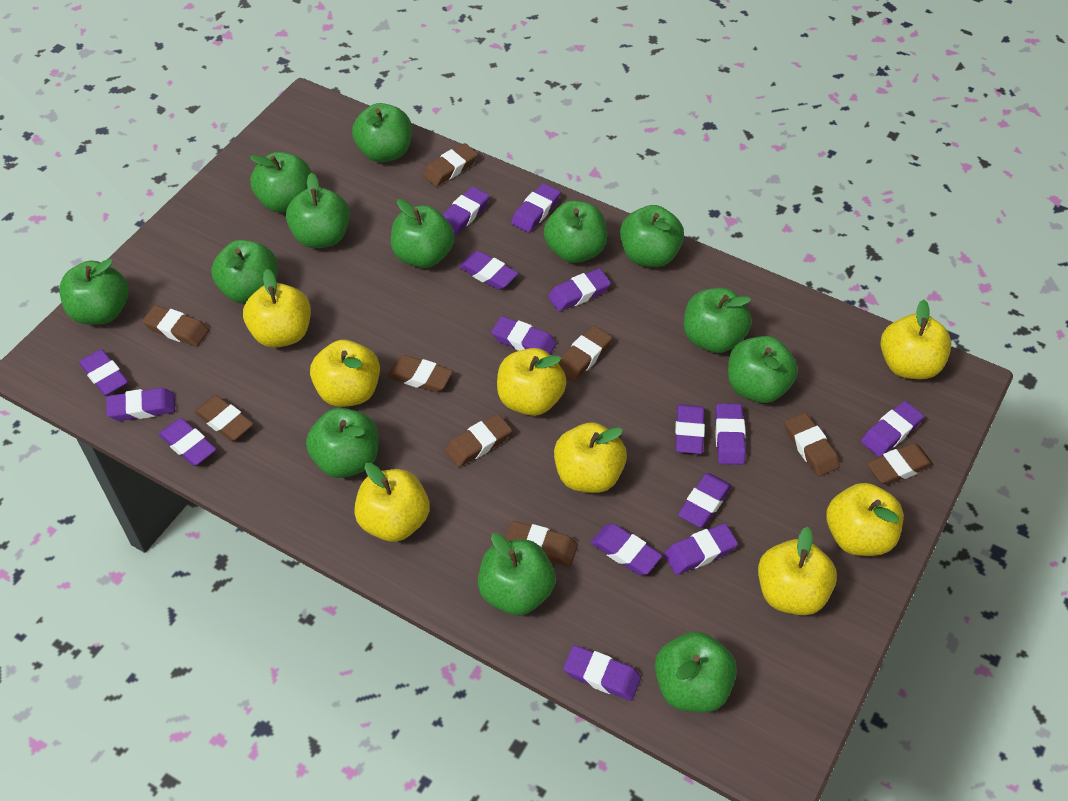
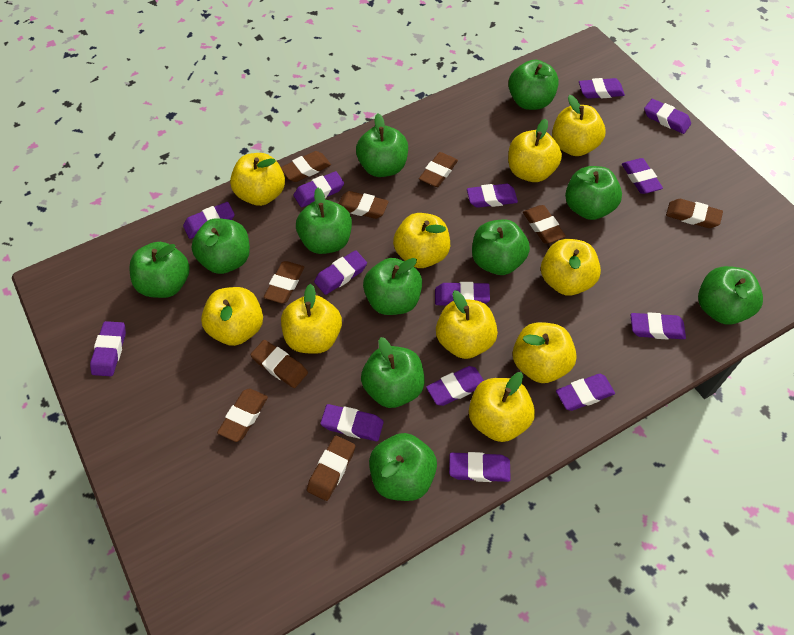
green apple: 13 -> 11
purple eraser: 15 -> 14
yellow apple: 8 -> 10

